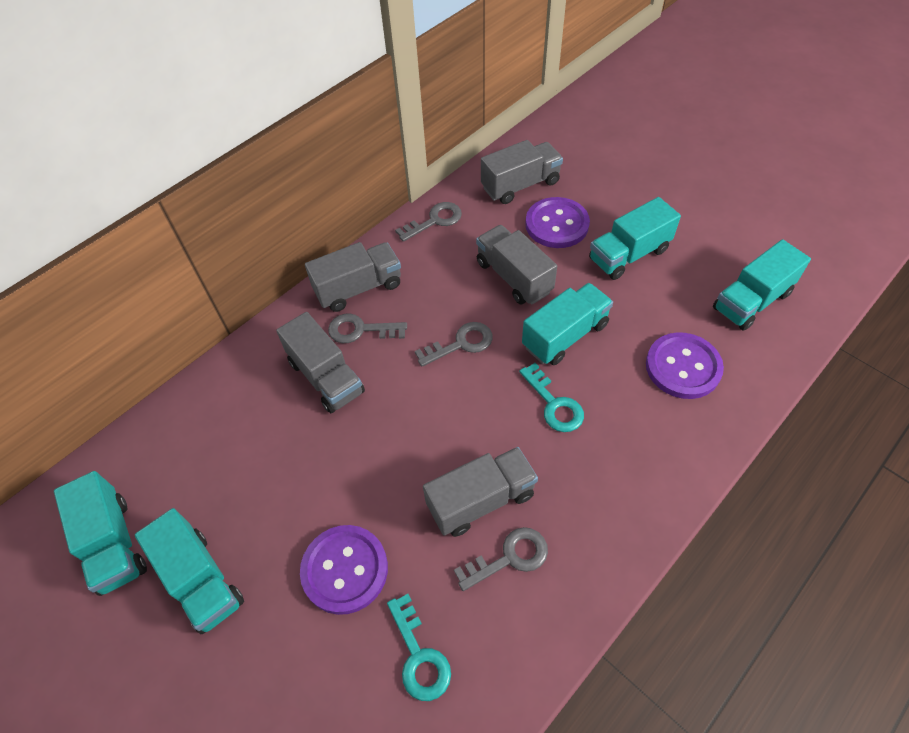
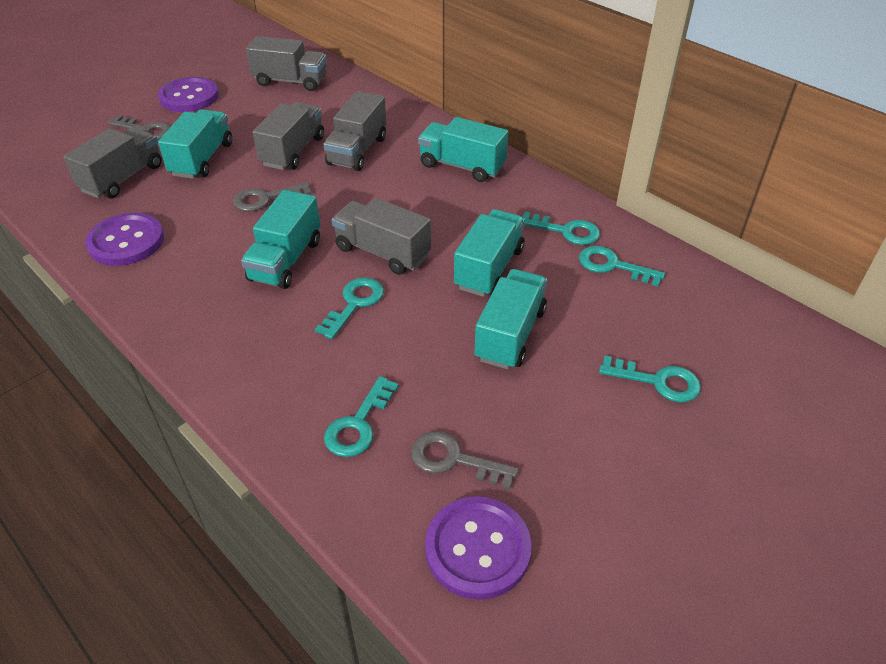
grey key: 4 -> 3
turquoise key: 2 -> 5

